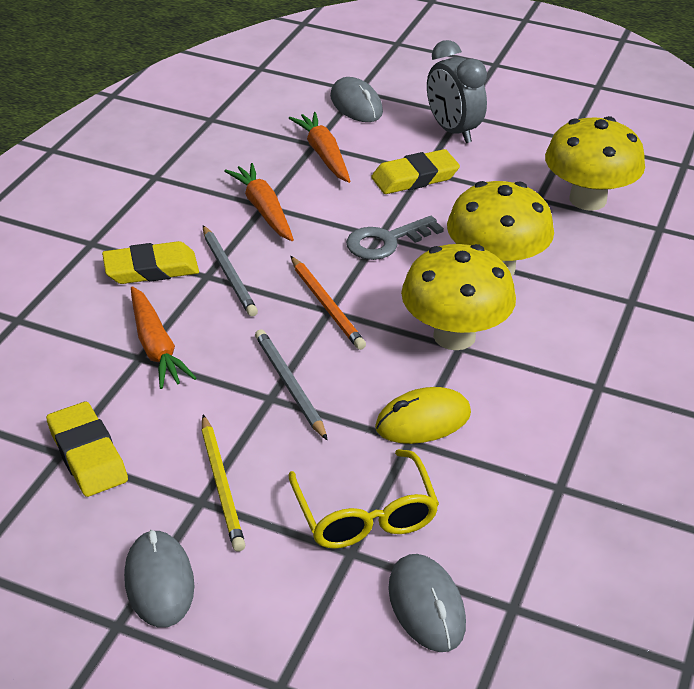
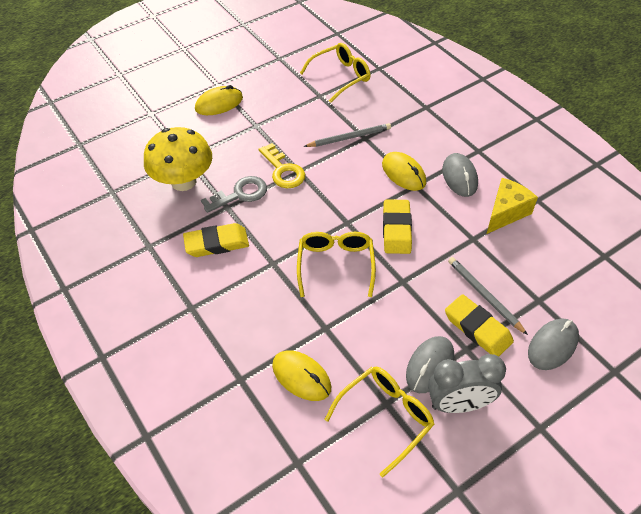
orange carrot: 3 -> 0
orange pencil: 1 -> 0
yellow cheese: 0 -> 1
yellow glasses: 1 -> 3
yellow key: 0 -> 1
yellow mouse: 1 -> 3
yellow mushroom: 3 -> 1
yellow pencil: 1 -> 0

